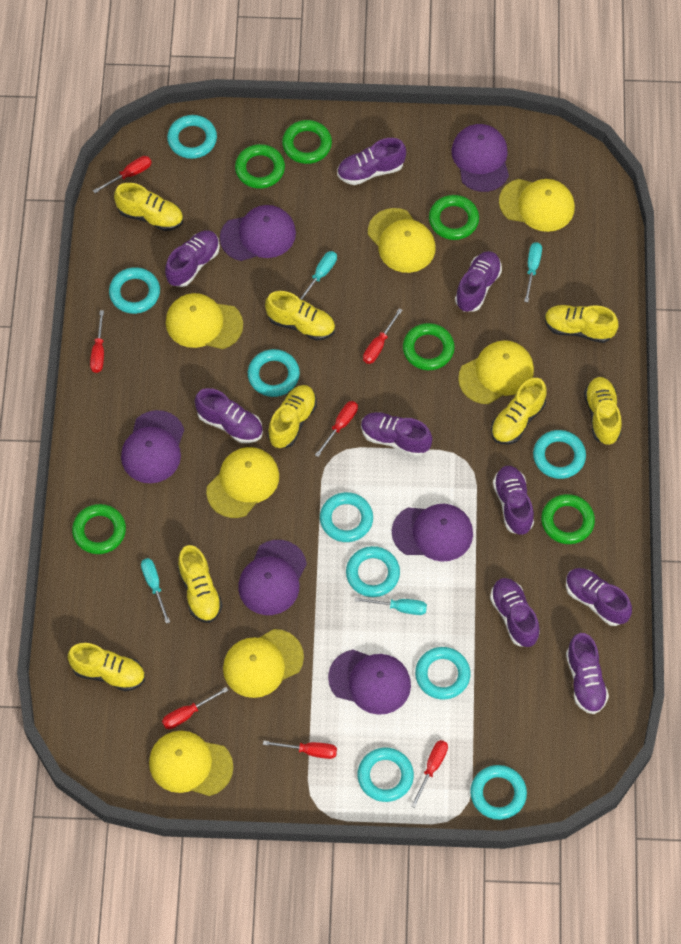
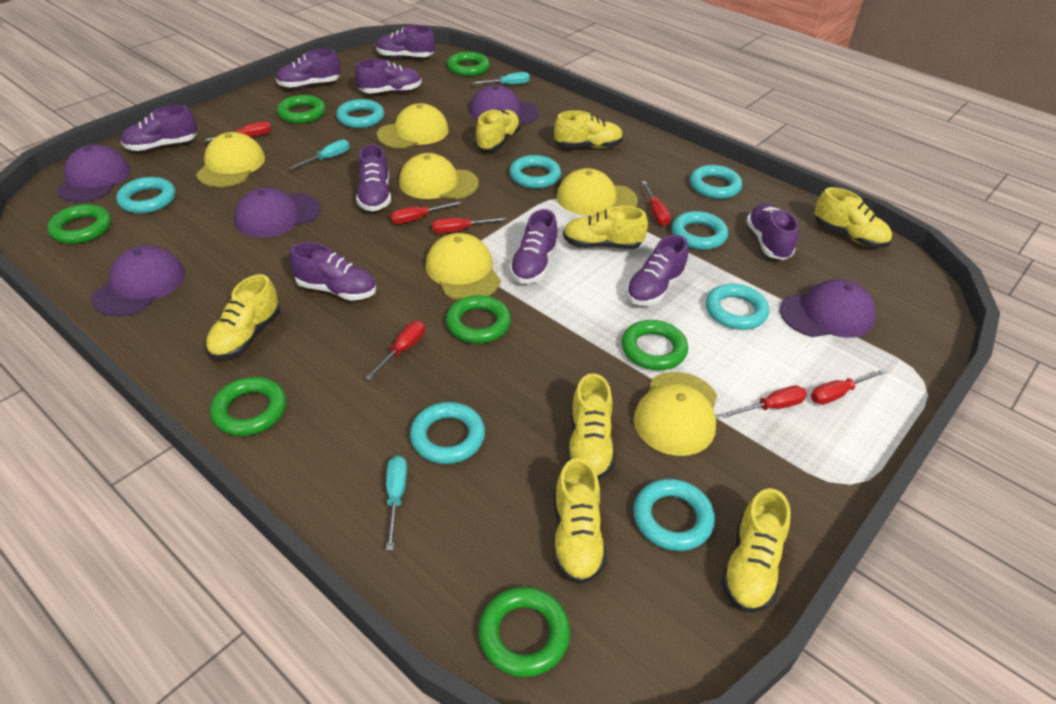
green ring: 6 -> 7
purple cap: 6 -> 5
turquoise ring: 9 -> 8
turquoise screwdriver: 4 -> 3
yellow cap: 7 -> 6

